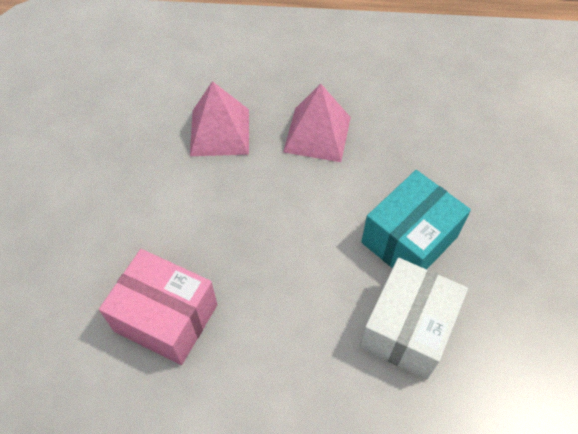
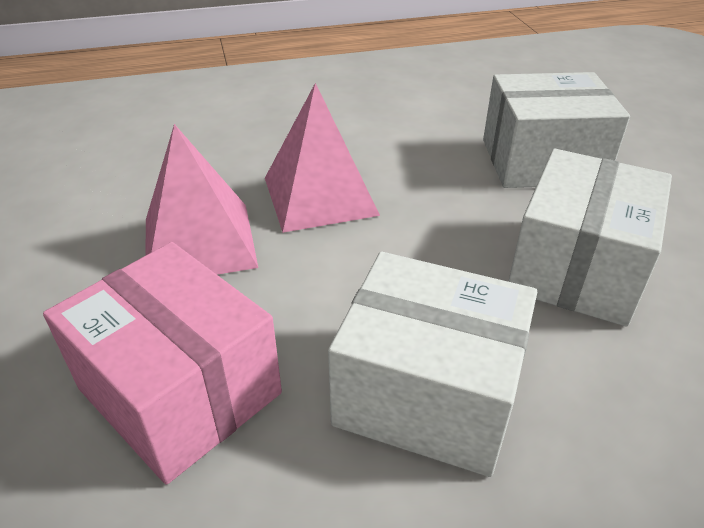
turquoise box: 1 -> 0
white box: 1 -> 3

